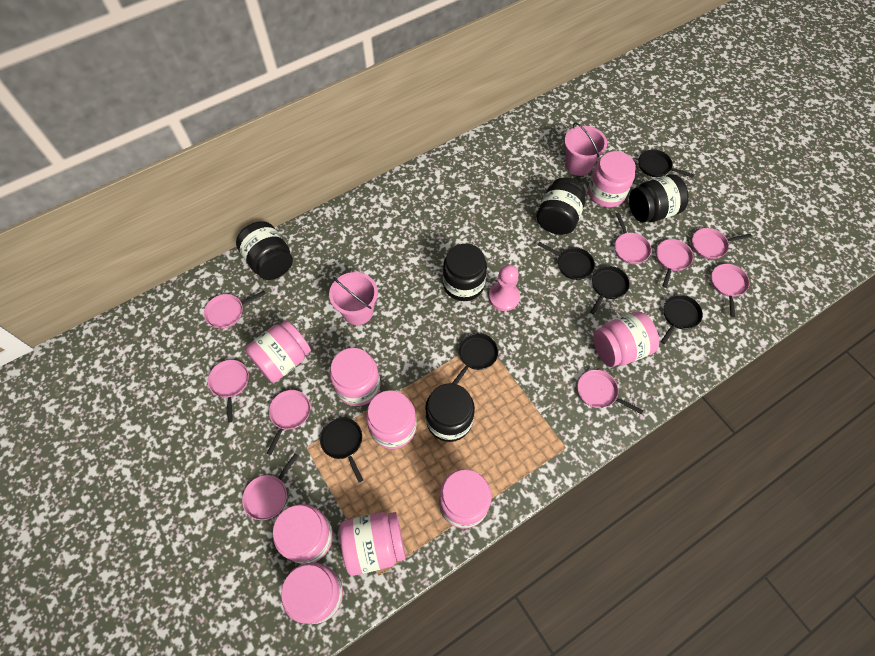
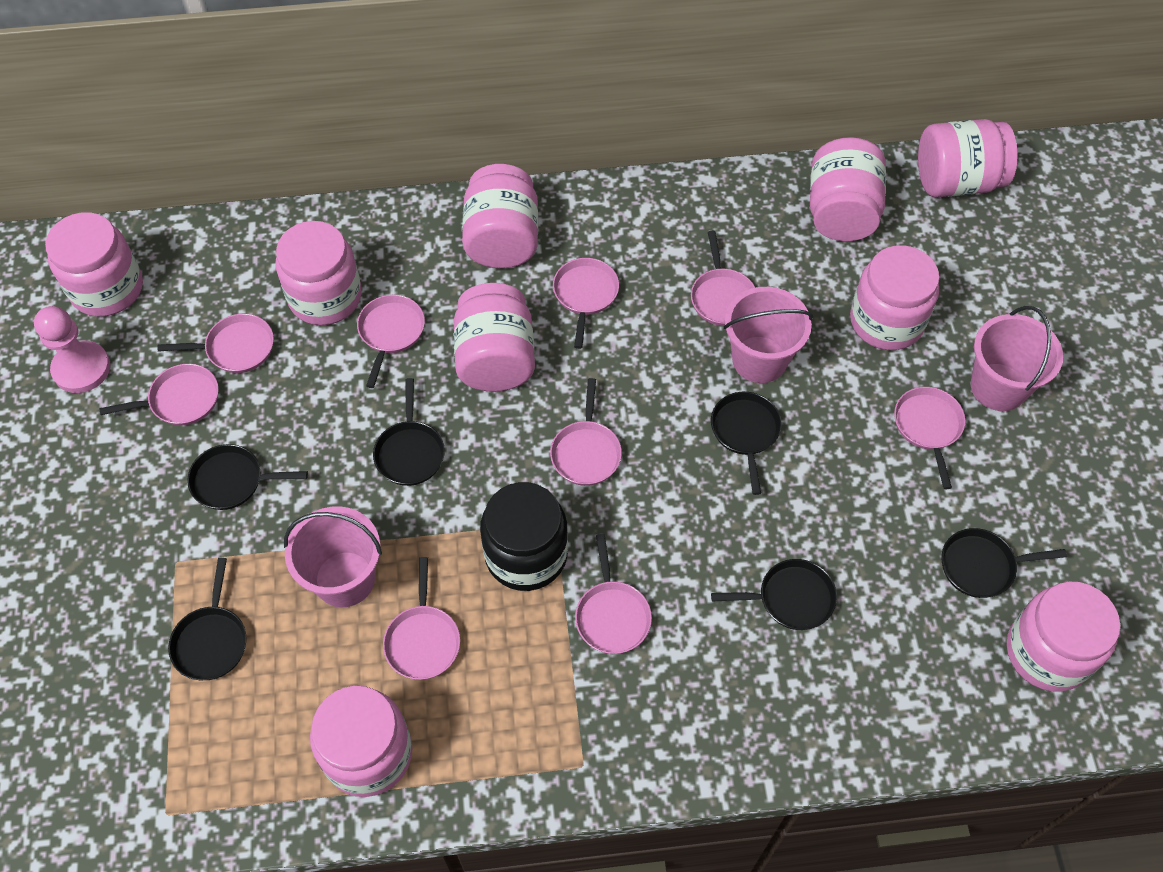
black jar: 5 -> 1
pink bucket: 2 -> 3

